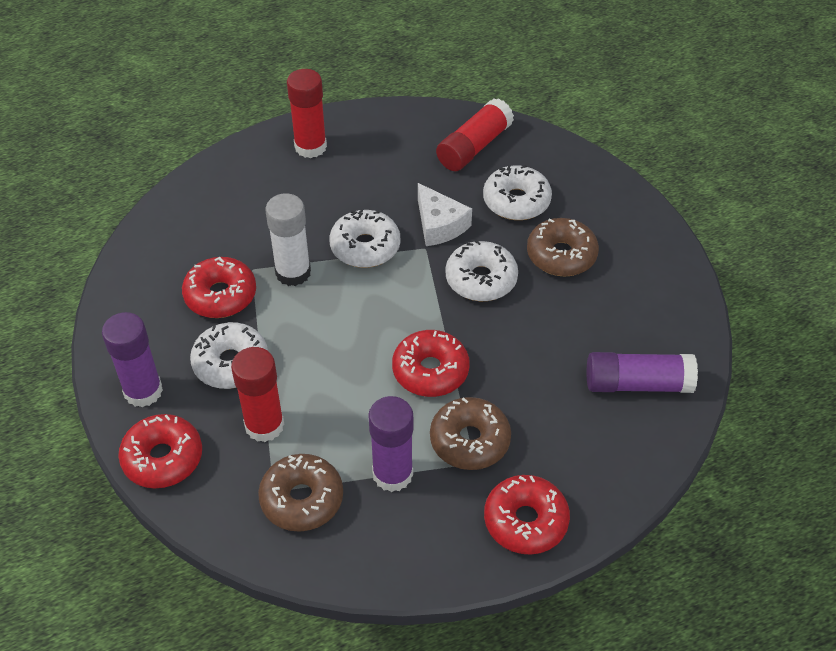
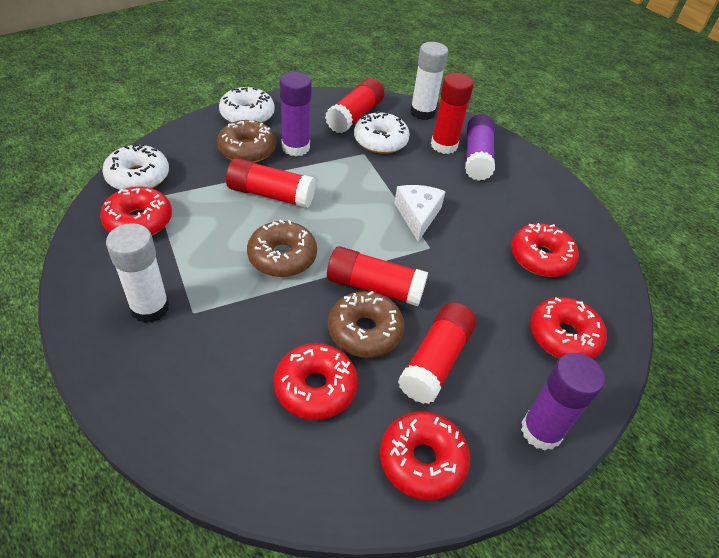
red donut: 4 -> 5
red glue stick: 3 -> 5
white donut: 4 -> 3
white glue stick: 1 -> 2

